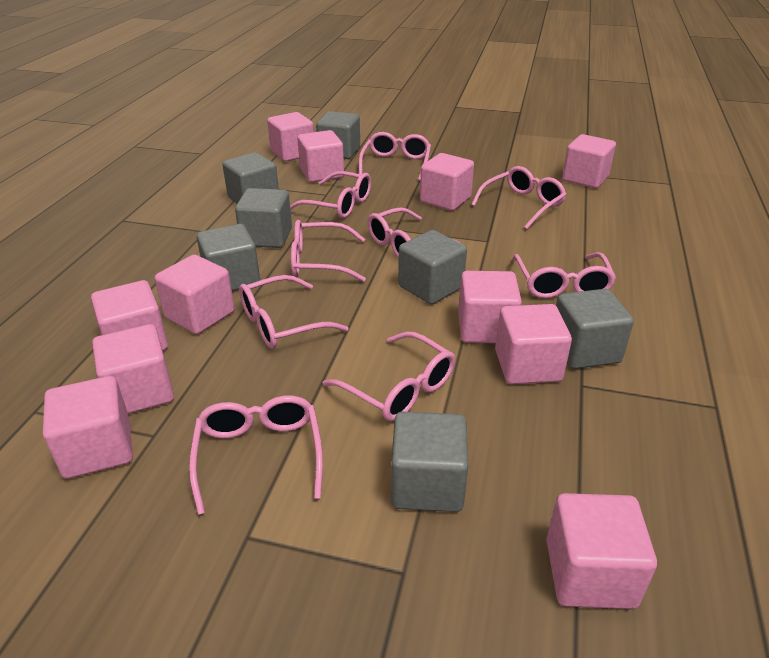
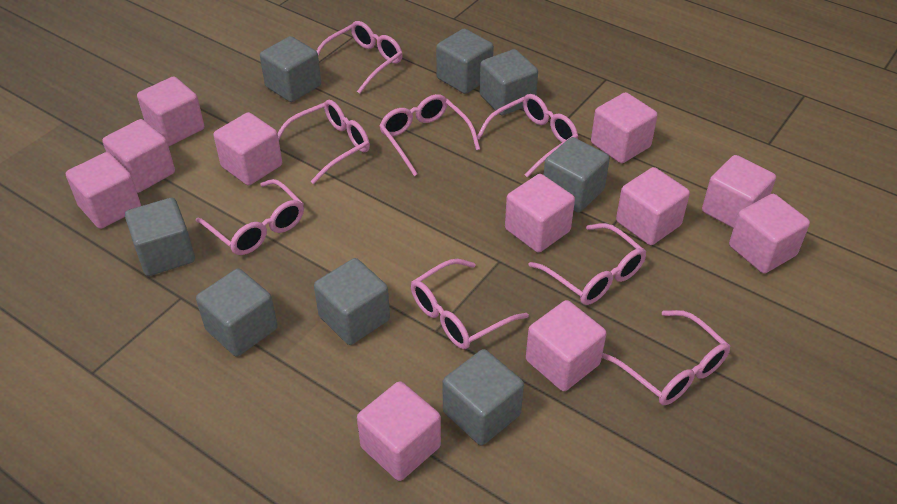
grey cube: 7 -> 8
pink glasses: 9 -> 8

